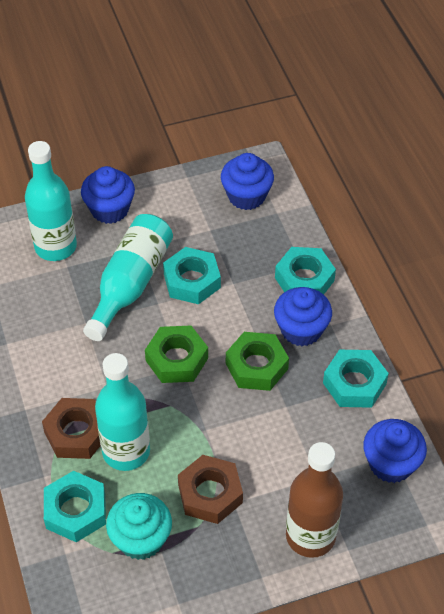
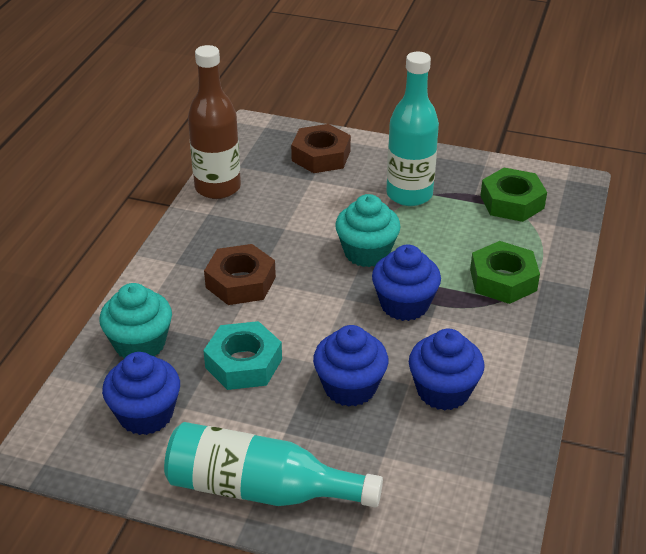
turquoise bottle: 3 -> 2
turquoise cupcake: 1 -> 2
turquoise nut: 4 -> 1

